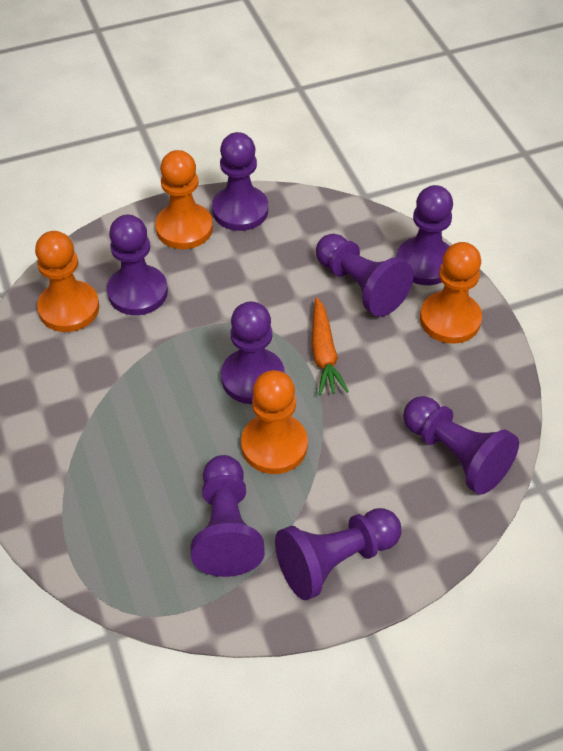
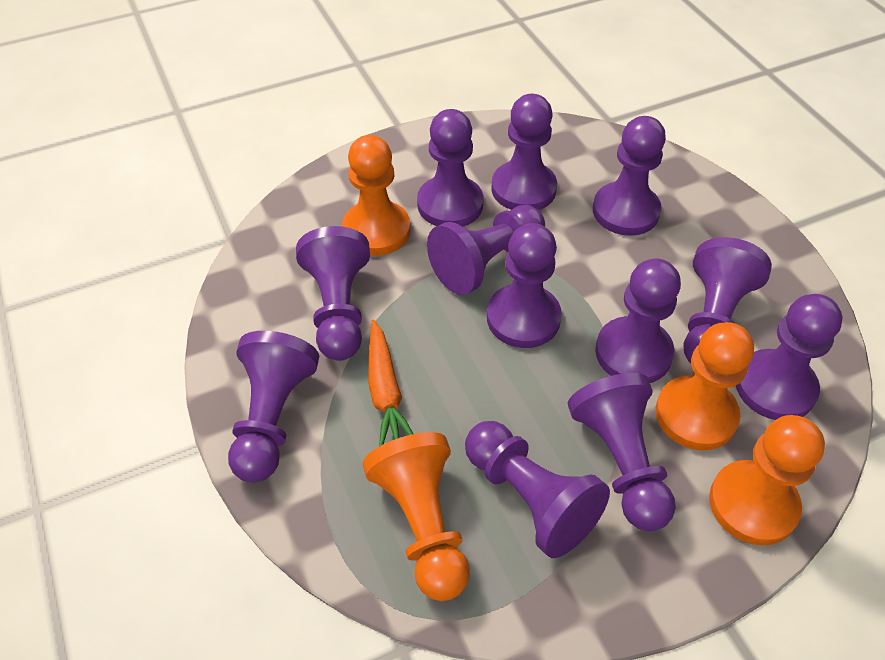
purple pawn: 8 -> 12

